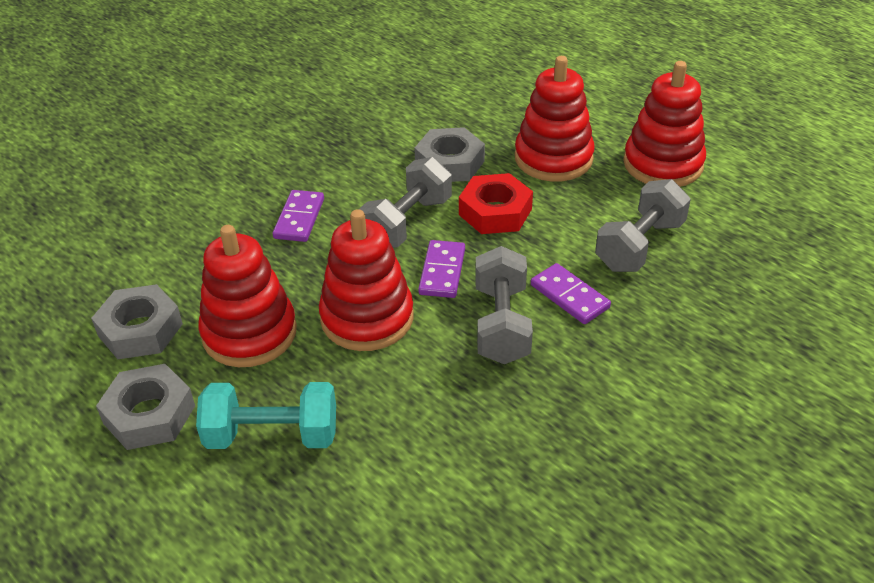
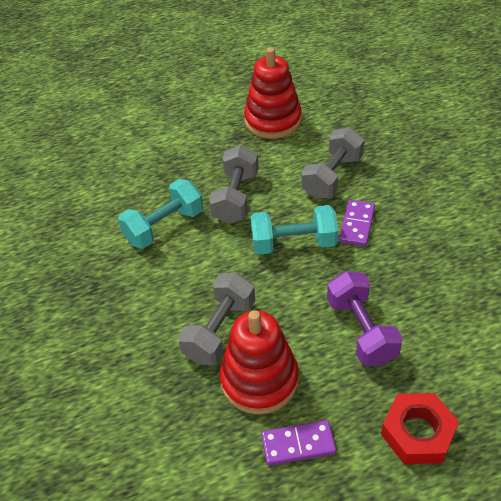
grey nut: 3 -> 0
purple domino: 3 -> 2
purple dumbbell: 0 -> 1
red stacking toy: 4 -> 2
turquoise dumbbell: 1 -> 2

